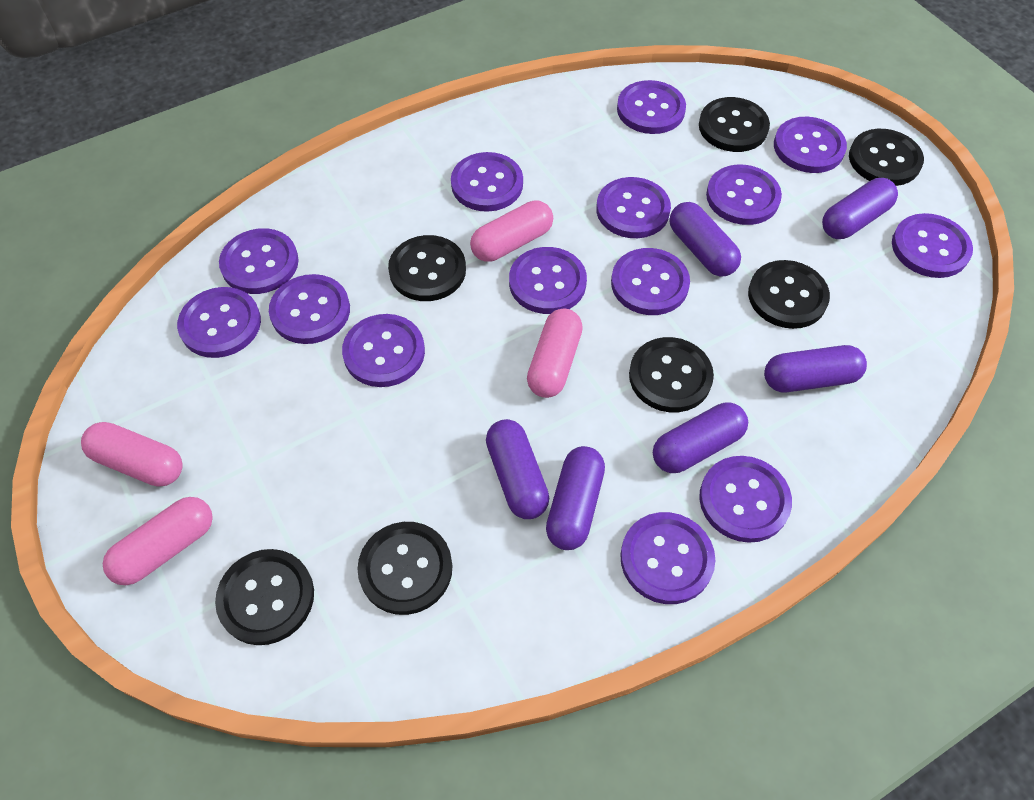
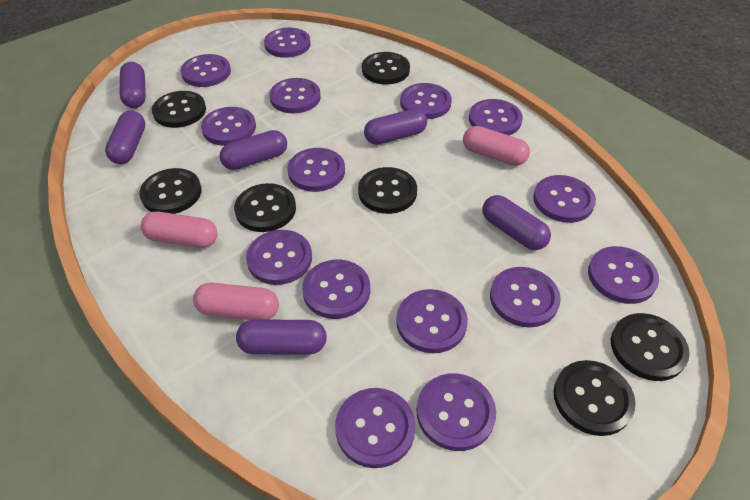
pink capsule: 4 -> 3
purple button: 14 -> 15

